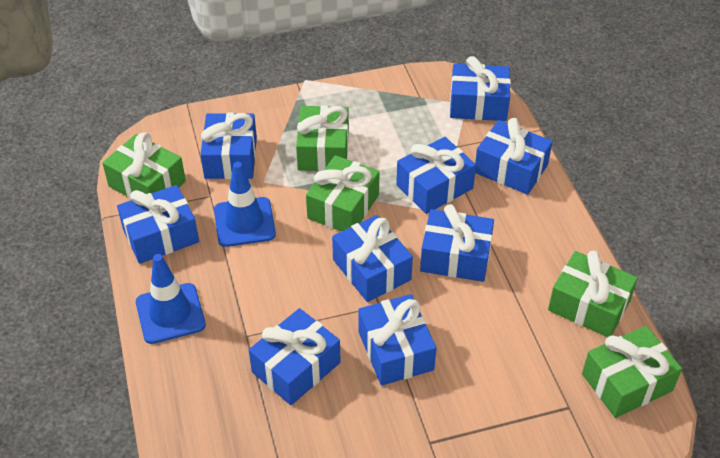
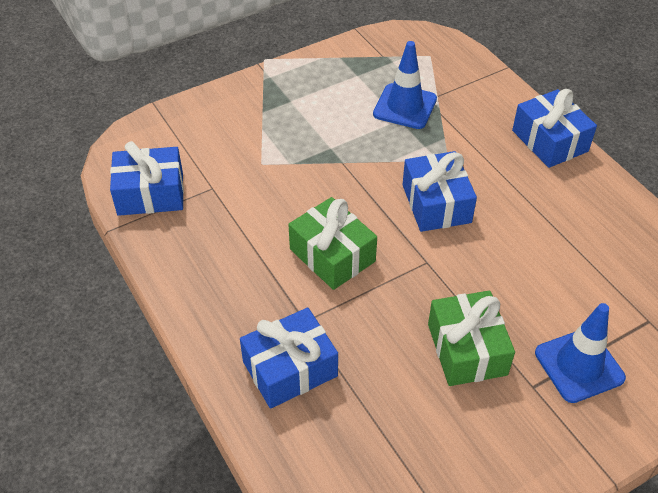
blue gift: 9 -> 4
green gift: 5 -> 2

